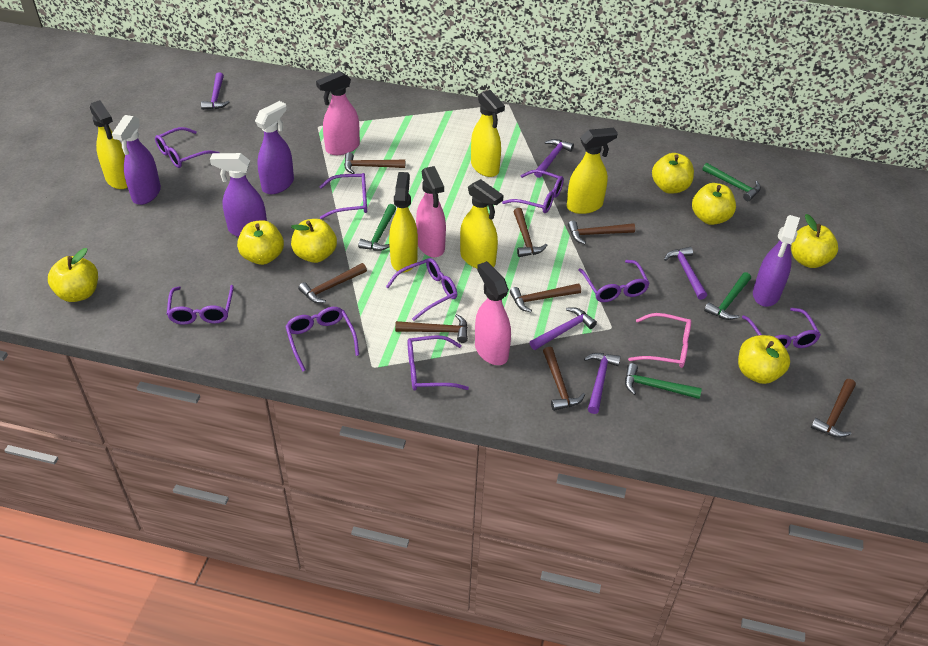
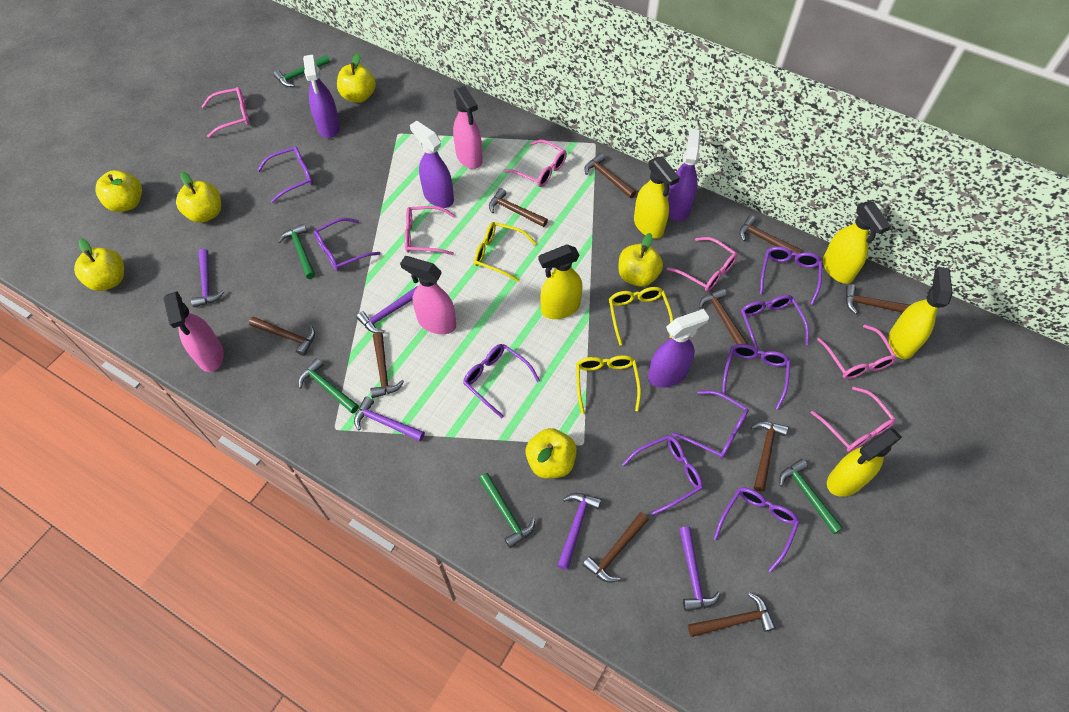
brown hammer: 8 -> 10
green hammer: 4 -> 5
pink glasses: 1 -> 6
yellow apple: 7 -> 6
yellow glasses: 0 -> 3

